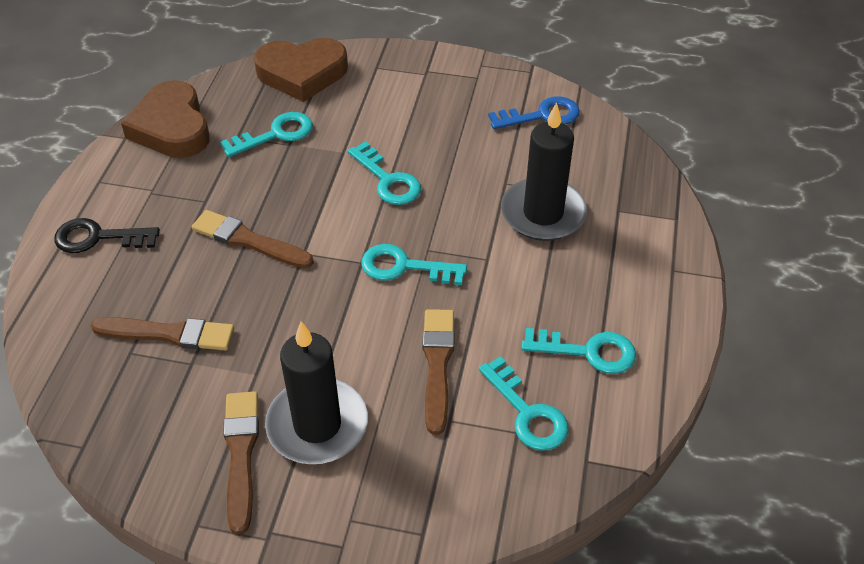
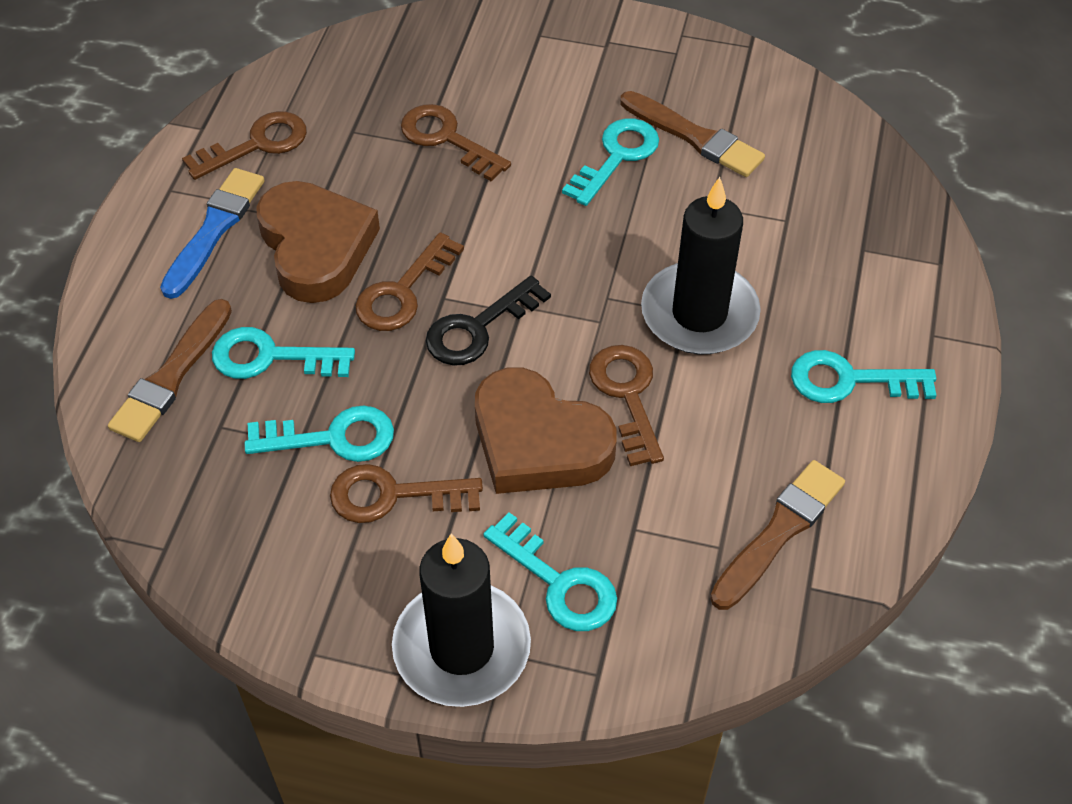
blue brush: 0 -> 1
blue key: 1 -> 0
brown brush: 4 -> 3
brown key: 0 -> 5

